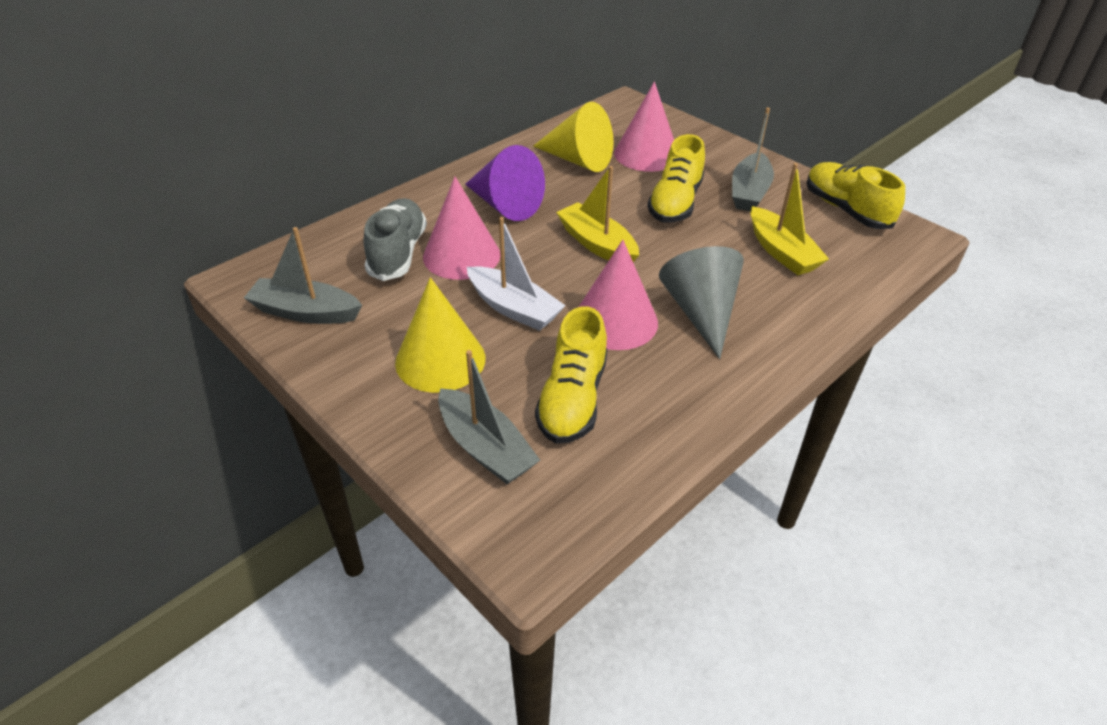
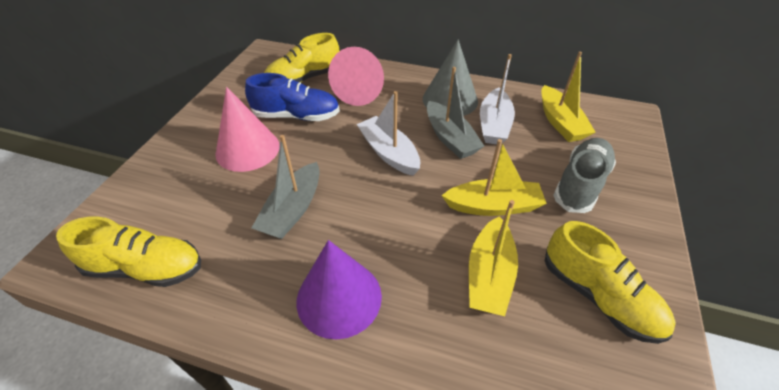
blue shoe: 0 -> 1
grey boat: 3 -> 2
pink cone: 3 -> 2
white boat: 1 -> 2
yellow boat: 2 -> 3
yellow cone: 2 -> 0

